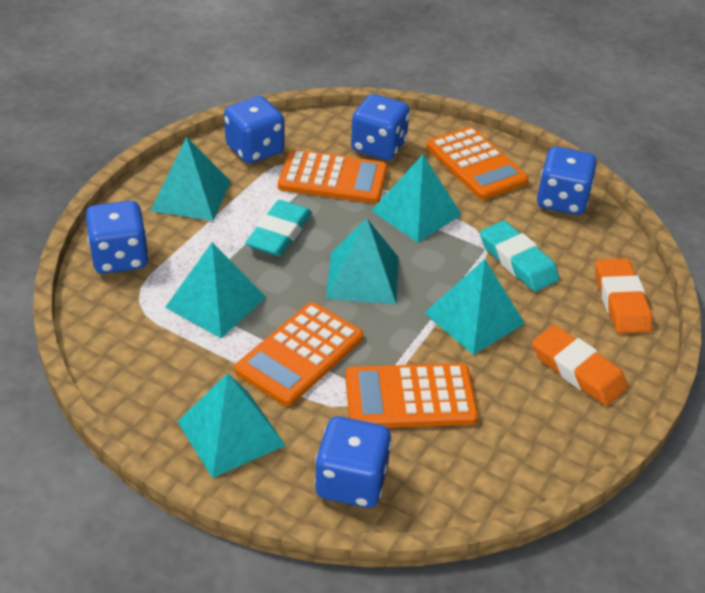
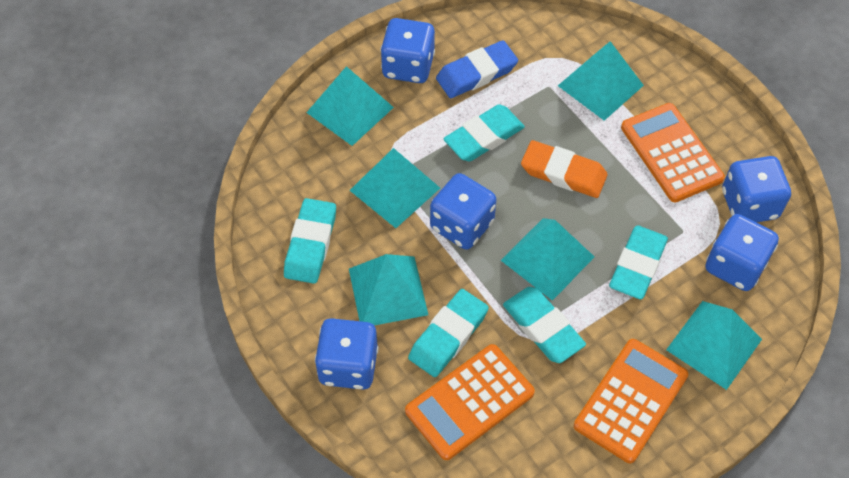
blue eraser: 0 -> 1
orange calculator: 4 -> 3
orange eraser: 2 -> 1
turquoise eraser: 2 -> 5

